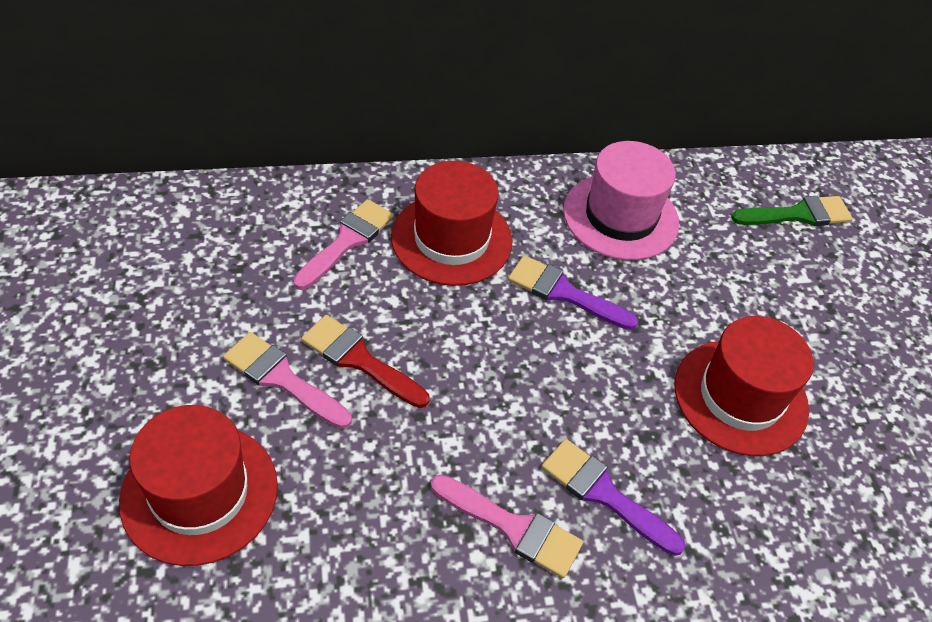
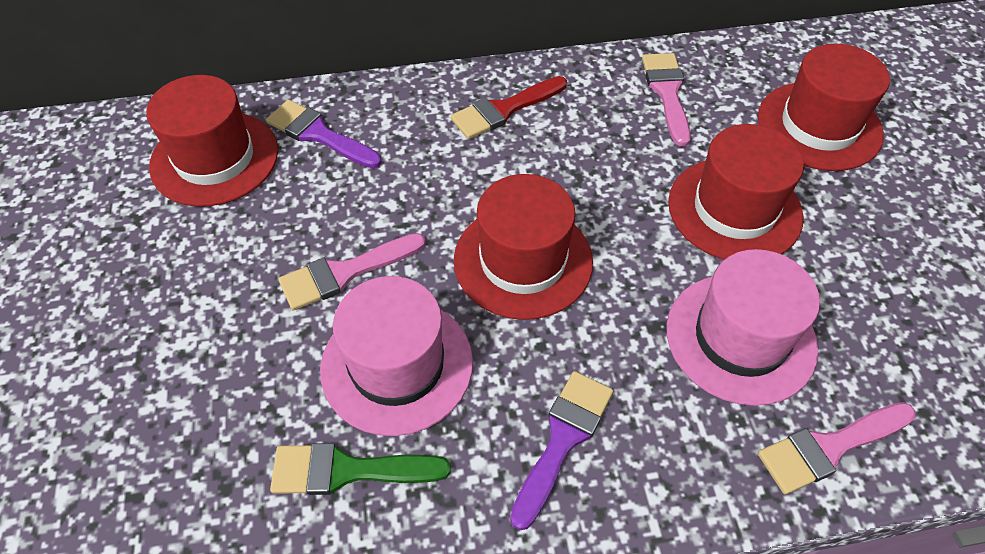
pink hat: 1 -> 2
red hat: 3 -> 4

